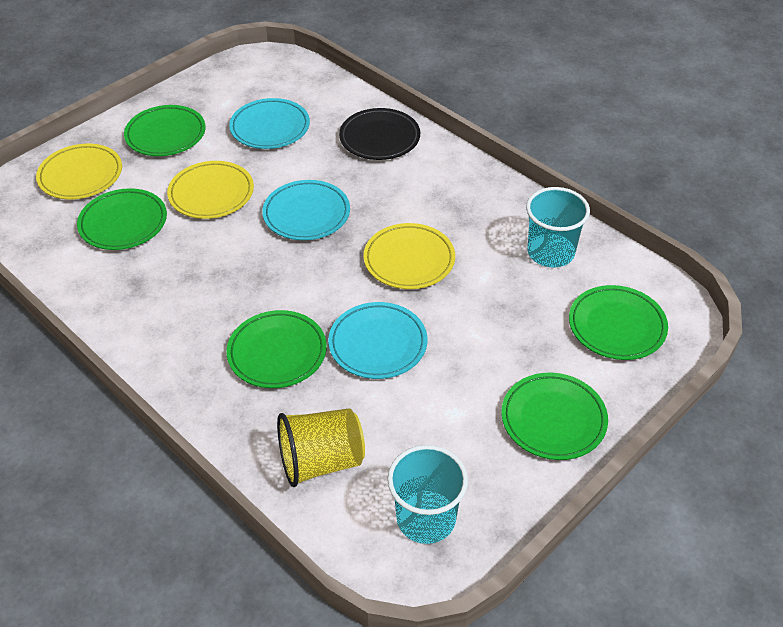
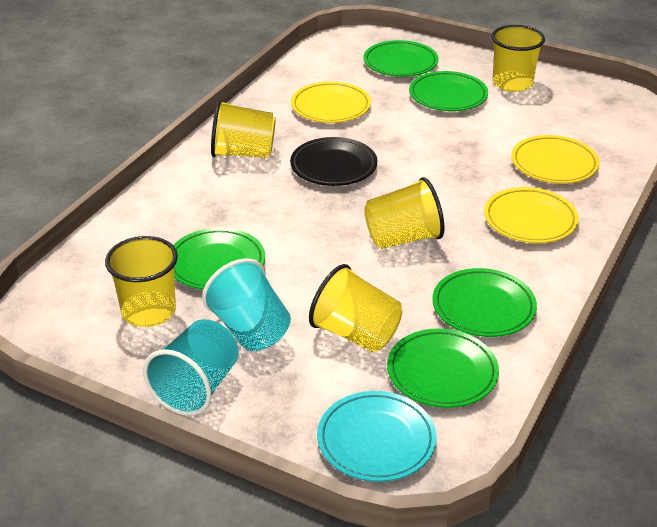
turquoise plate: 3 -> 1
yellow cup: 1 -> 5

